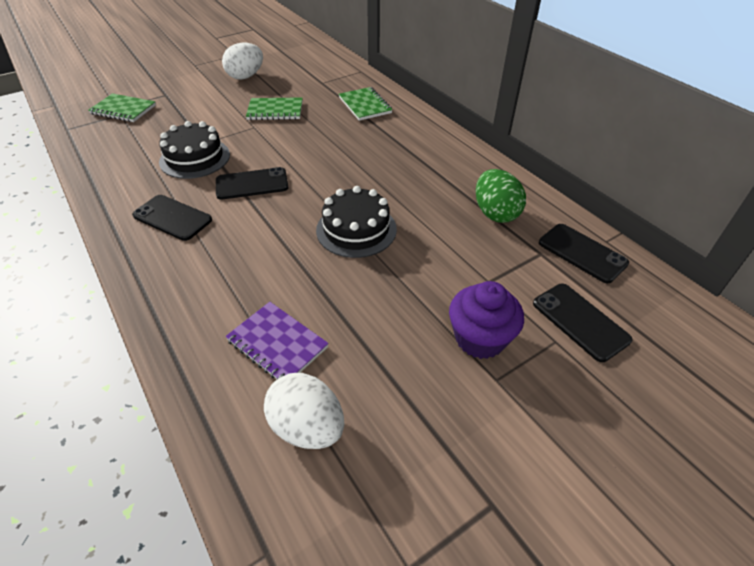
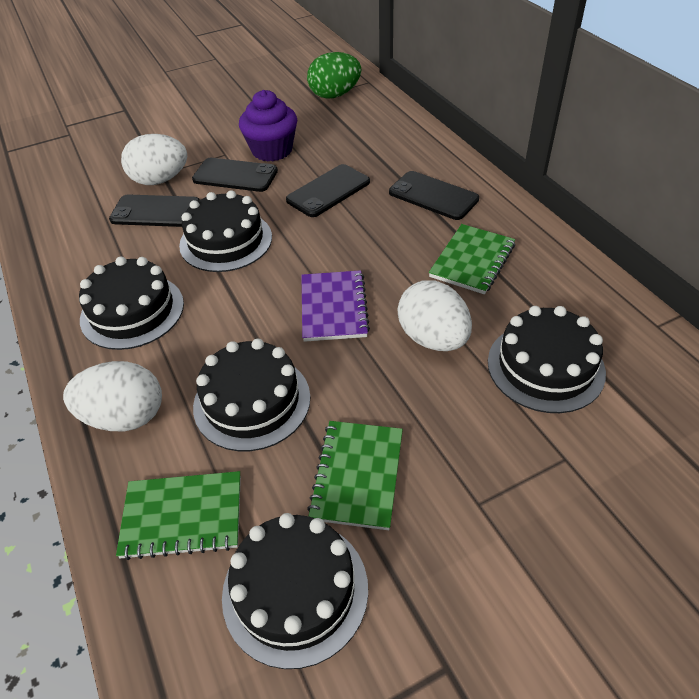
black cake: 2 -> 5
white egg: 2 -> 3

